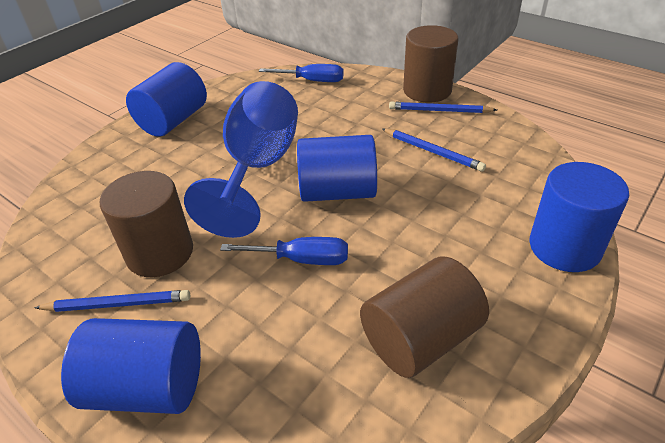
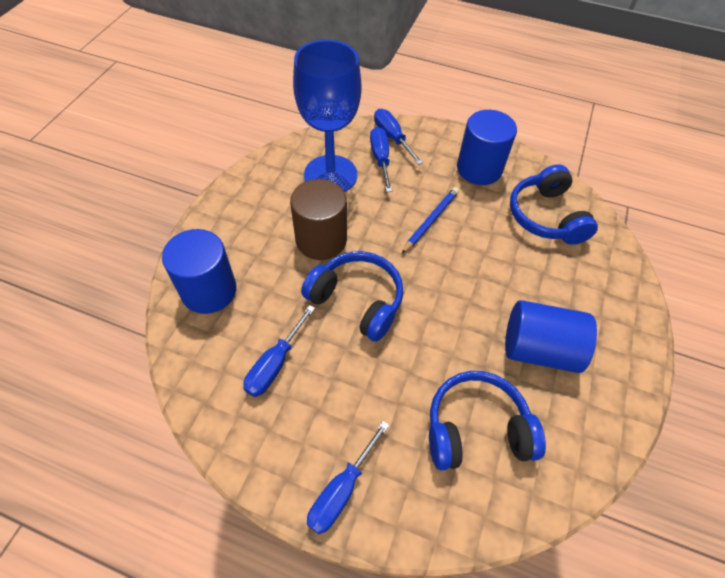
blue cylinder: 4 -> 3
blue headphones: 0 -> 3
blue pencil: 3 -> 1
blue screwdriver: 2 -> 4
brown cylinder: 3 -> 1

